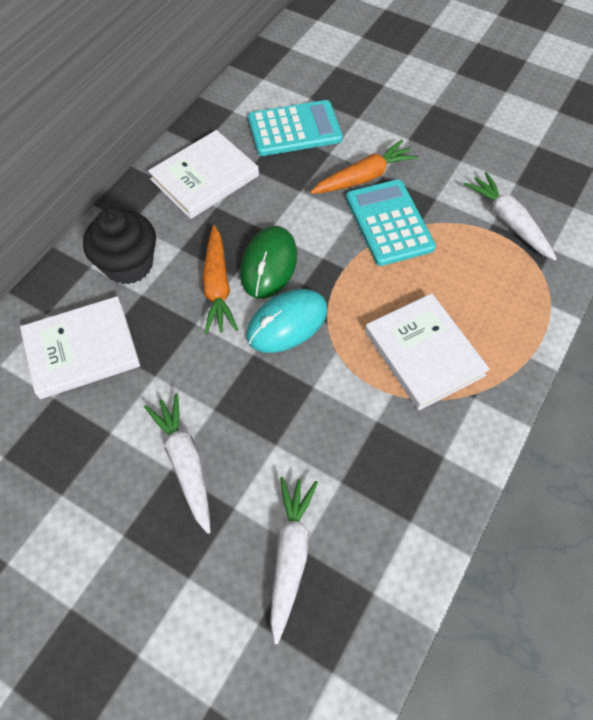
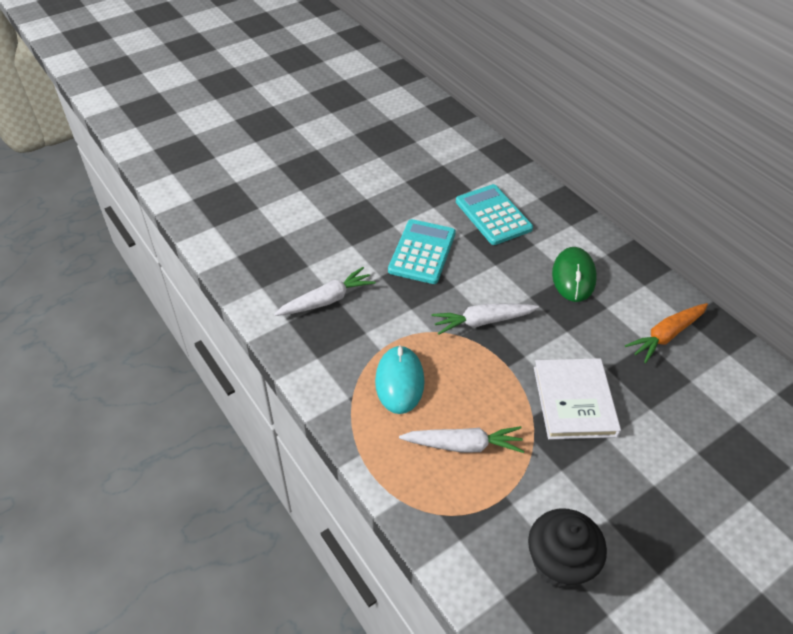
orange carrot: 2 -> 1
white book: 3 -> 1

